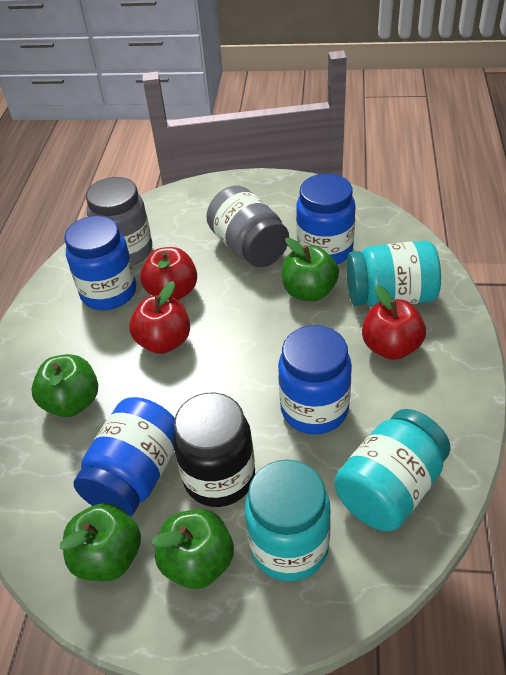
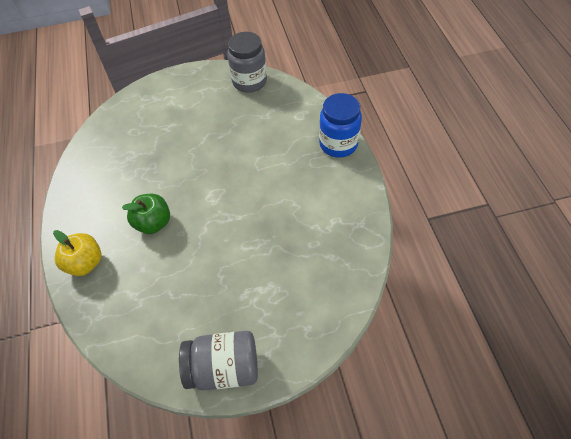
black jar: 1 -> 0
blue jar: 4 -> 1
green apple: 4 -> 1
red apple: 3 -> 0
turquoise jar: 3 -> 0
yellow apple: 0 -> 1

